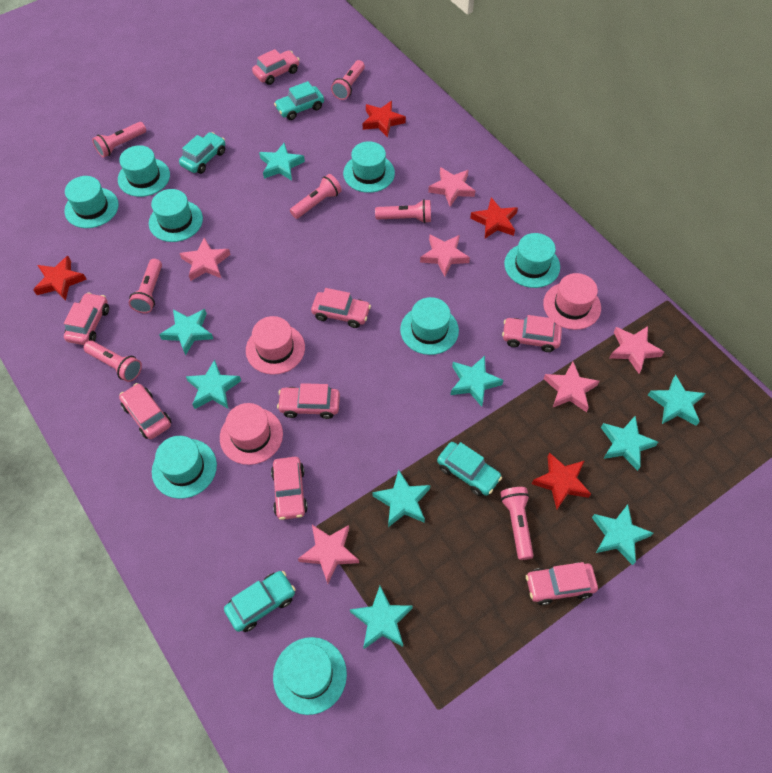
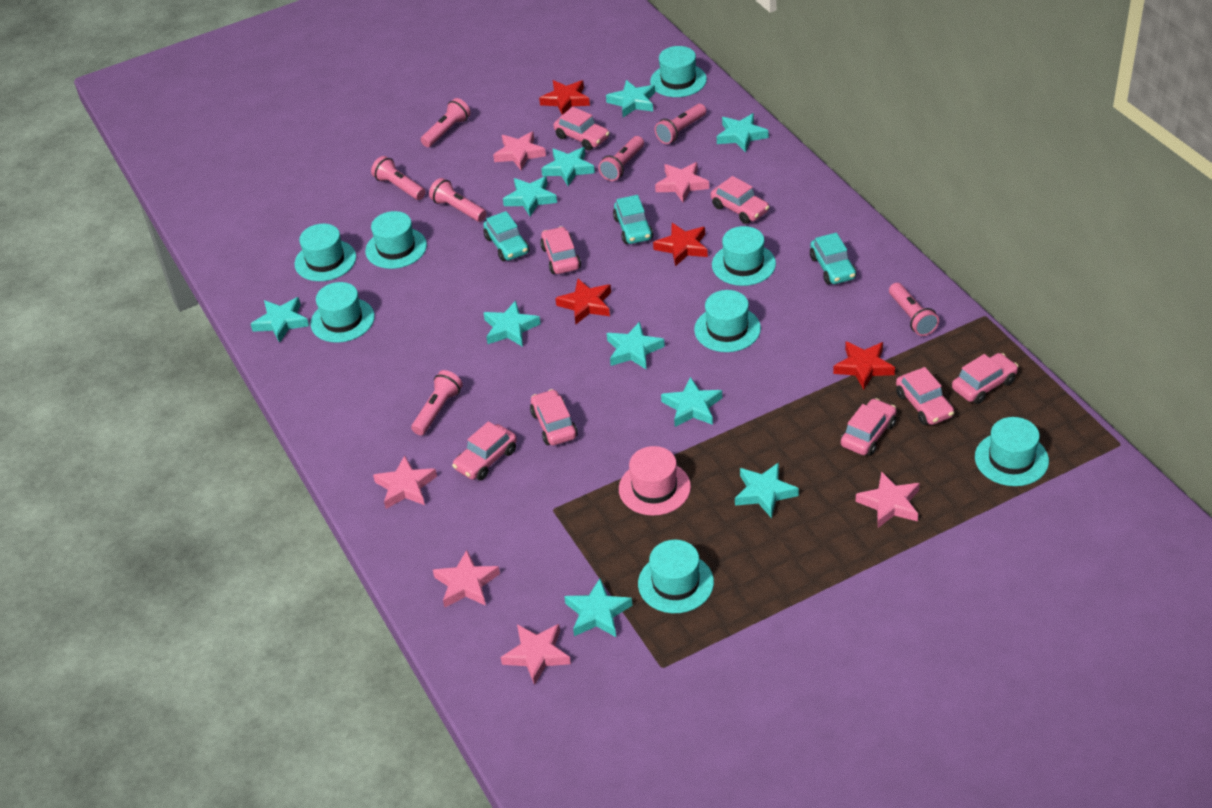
pink hat: 3 -> 1
turquoise car: 4 -> 3
turquoise star: 9 -> 10

